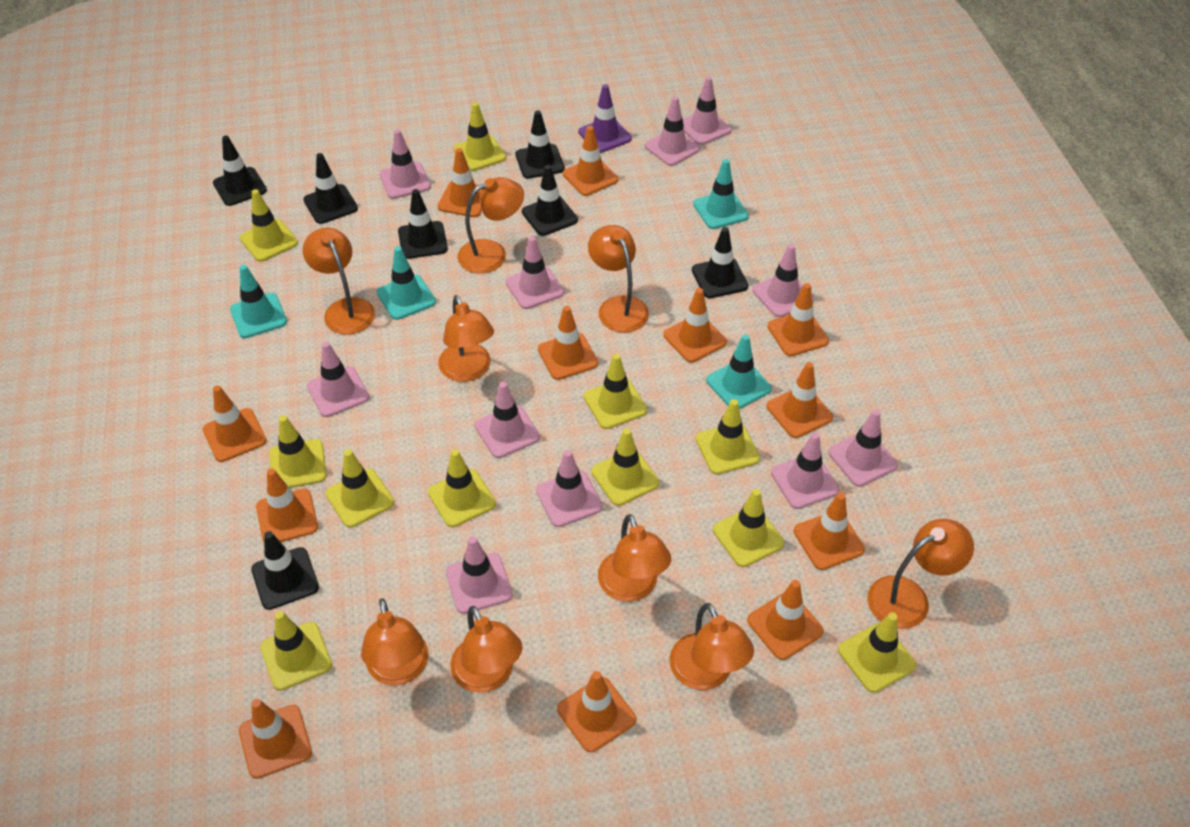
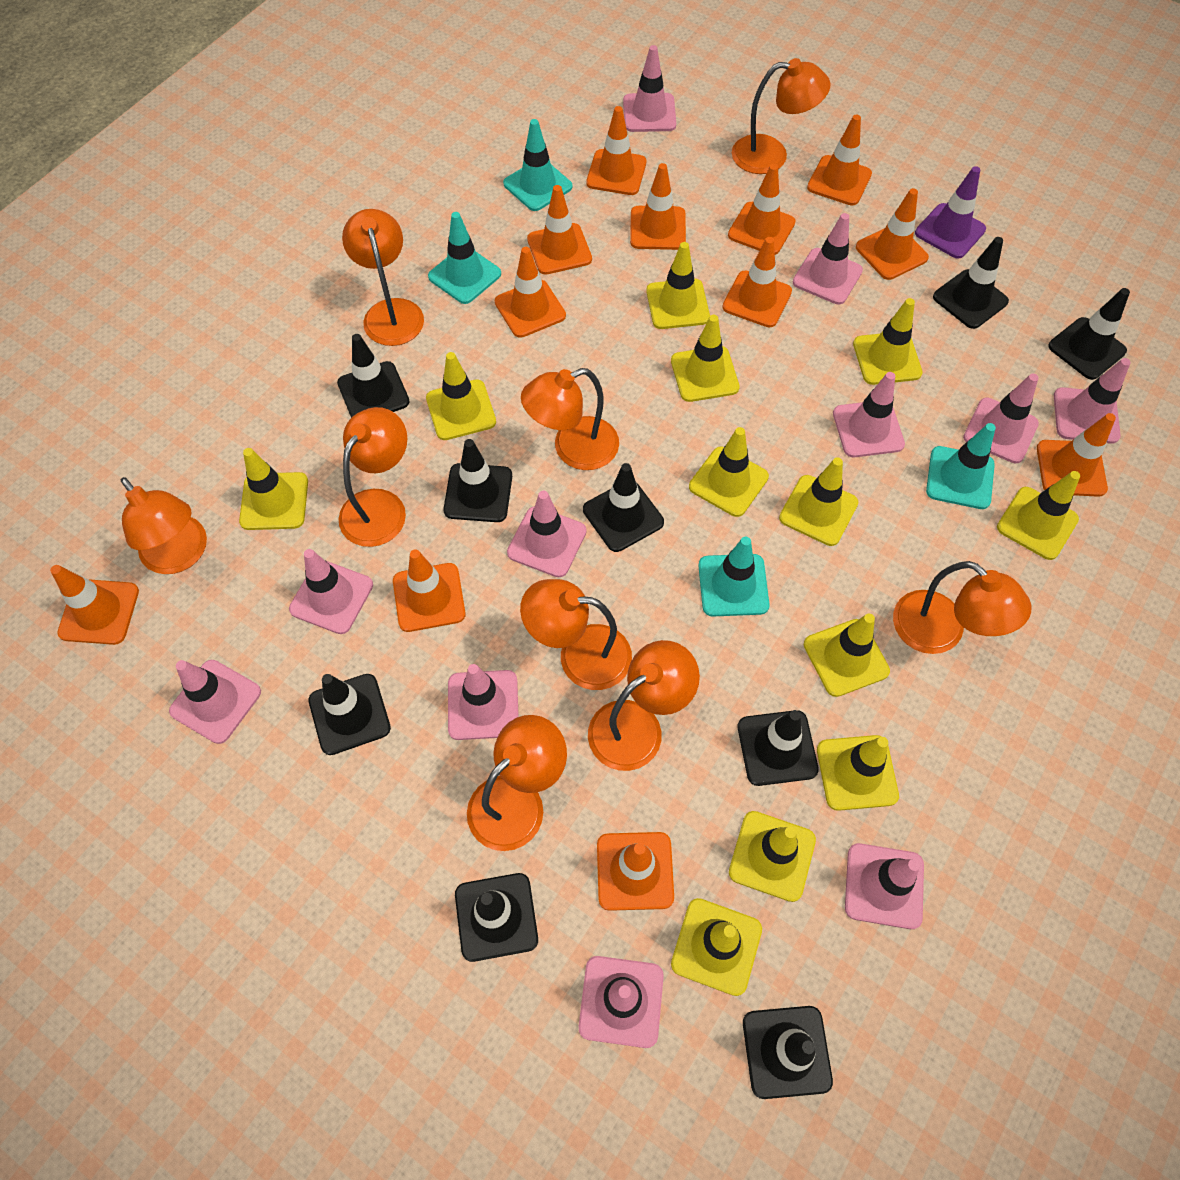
black traffic cone: 7 -> 9
yellow traffic cone: 11 -> 12

